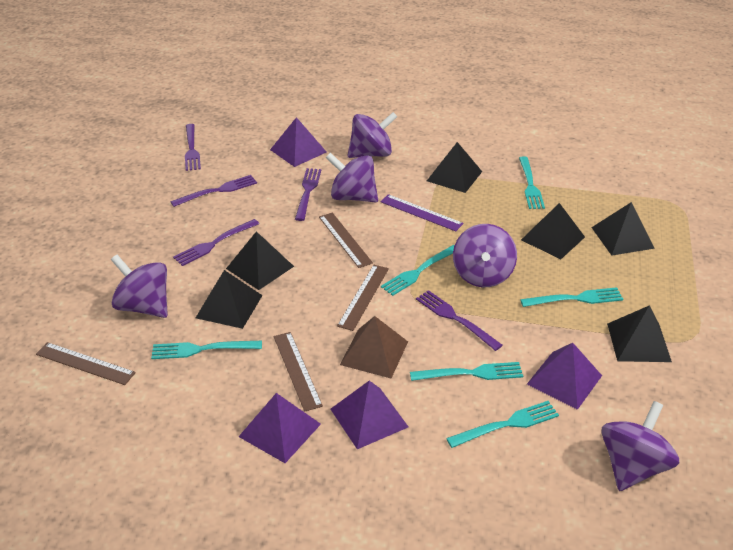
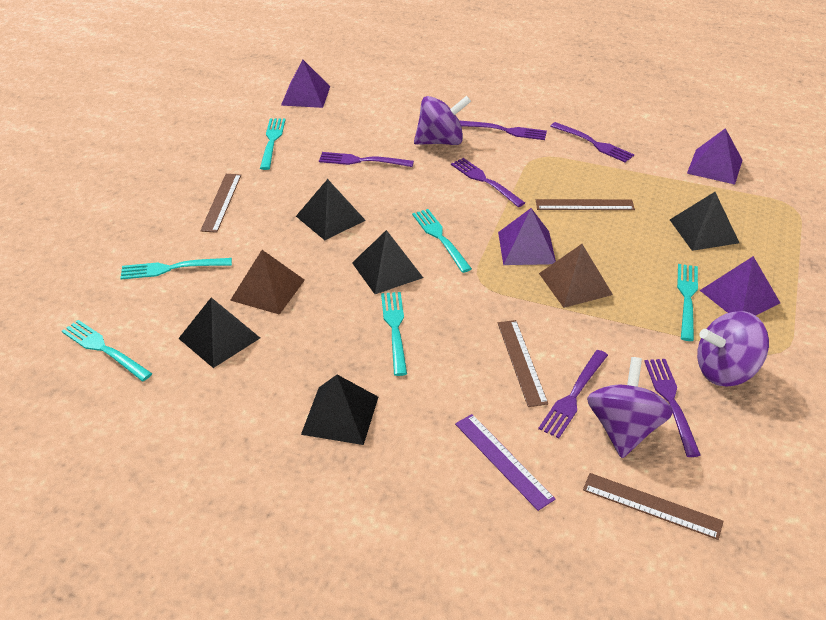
black pyramid: 6 -> 5
brown pyramid: 1 -> 2
purple fork: 5 -> 6
purple spinning top: 5 -> 3

